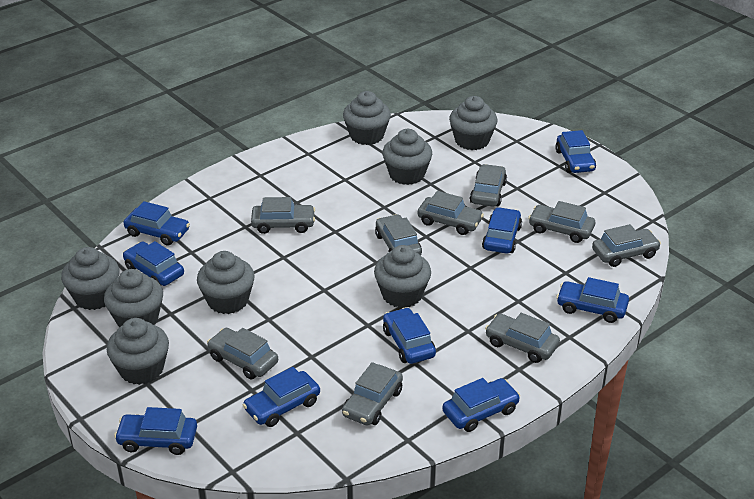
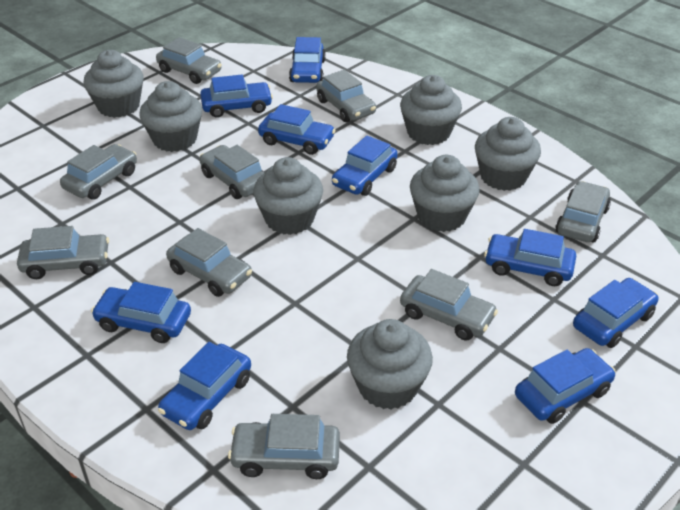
grey cupcake: 8 -> 7

